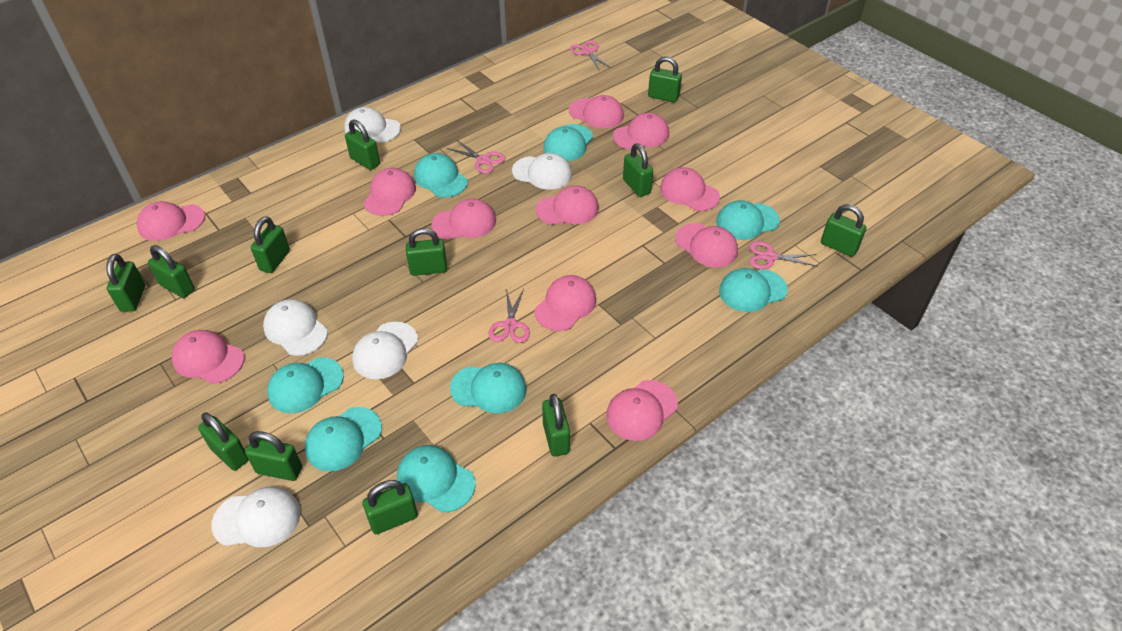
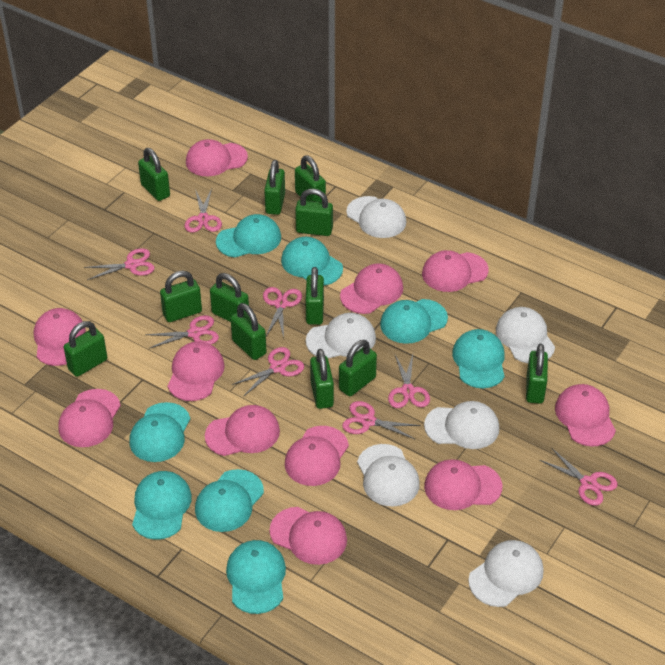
pink scissors: 4 -> 8
white cap: 5 -> 6

